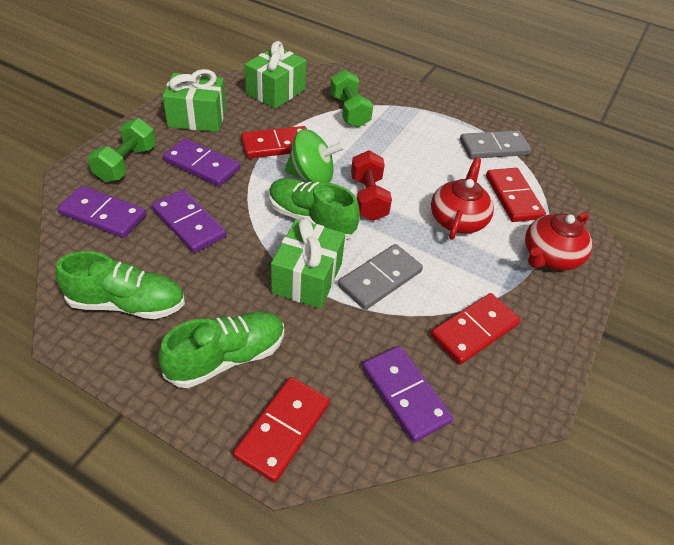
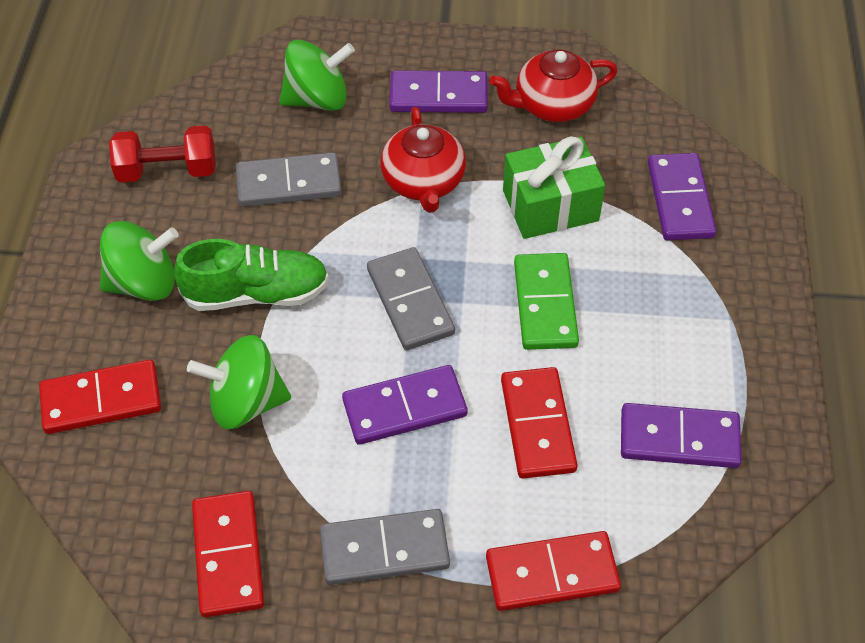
green domino: 0 -> 1
green dumbbell: 2 -> 0
green gift: 3 -> 1
green shoe: 3 -> 1
green spinning top: 1 -> 3
grey domino: 2 -> 3

